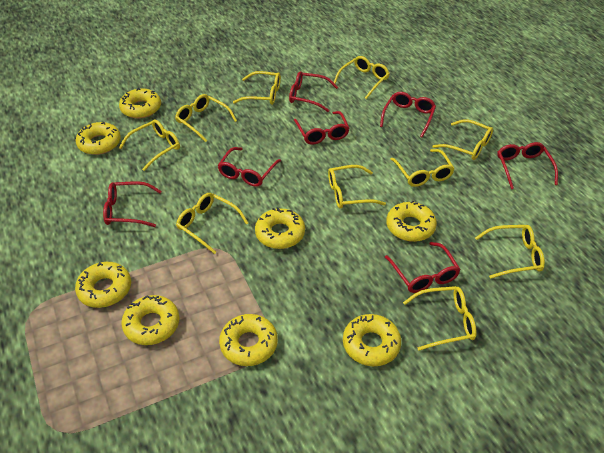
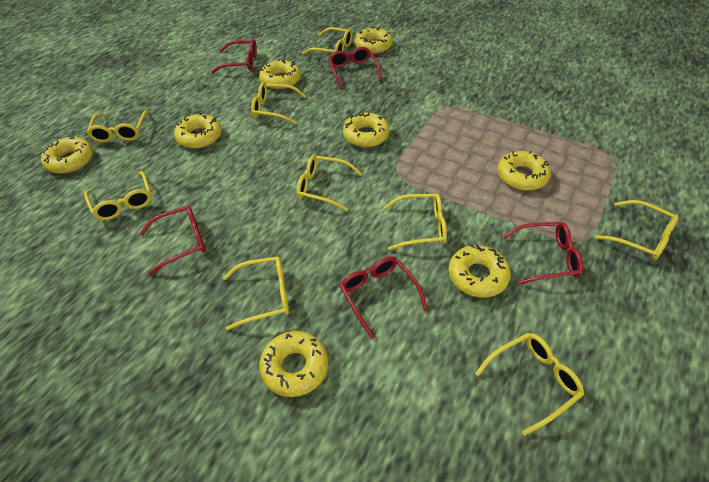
red glasses: 7 -> 5
yellow glasses: 10 -> 9

